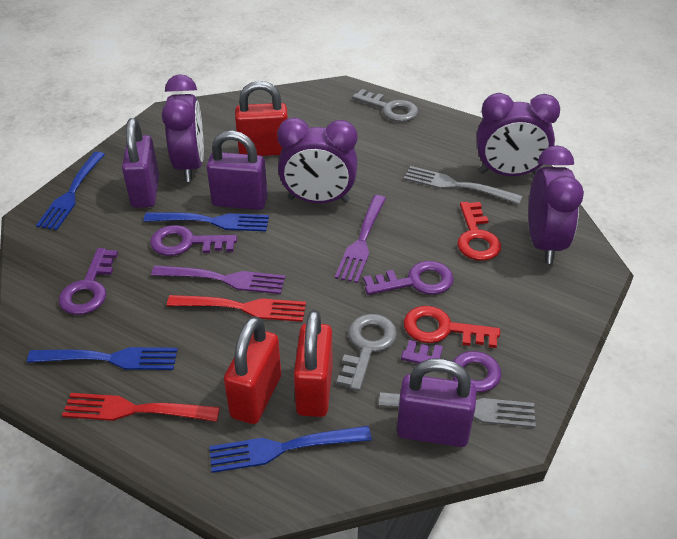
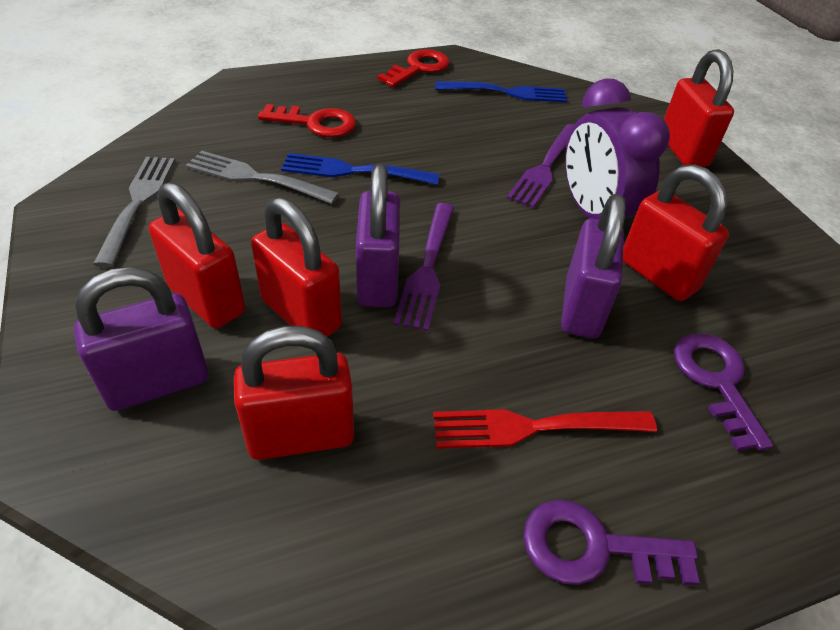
blue fork: 4 -> 2
grey key: 2 -> 0
purple clock: 4 -> 1
purple key: 4 -> 2
red fork: 2 -> 1
red padlock: 3 -> 5

